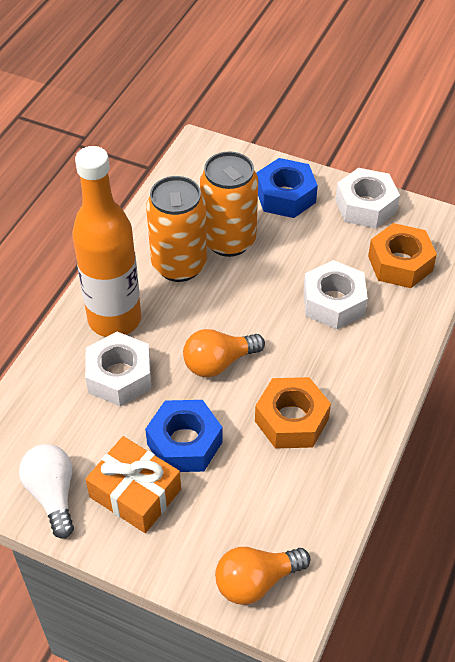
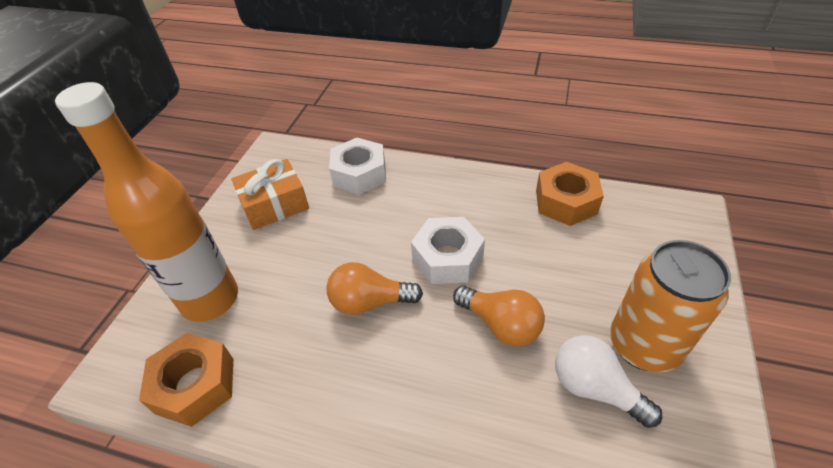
blue nut: 2 -> 0
orange can: 2 -> 1
white nut: 3 -> 2

